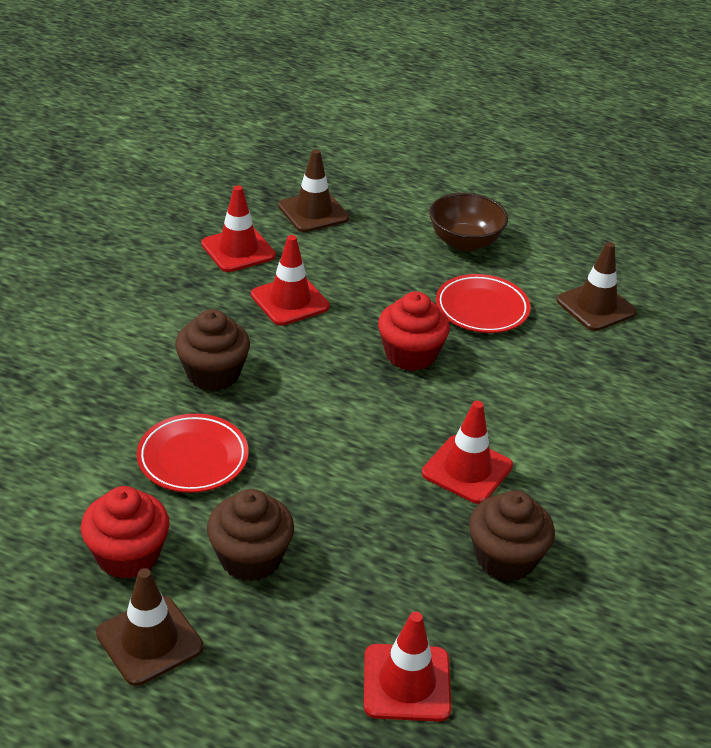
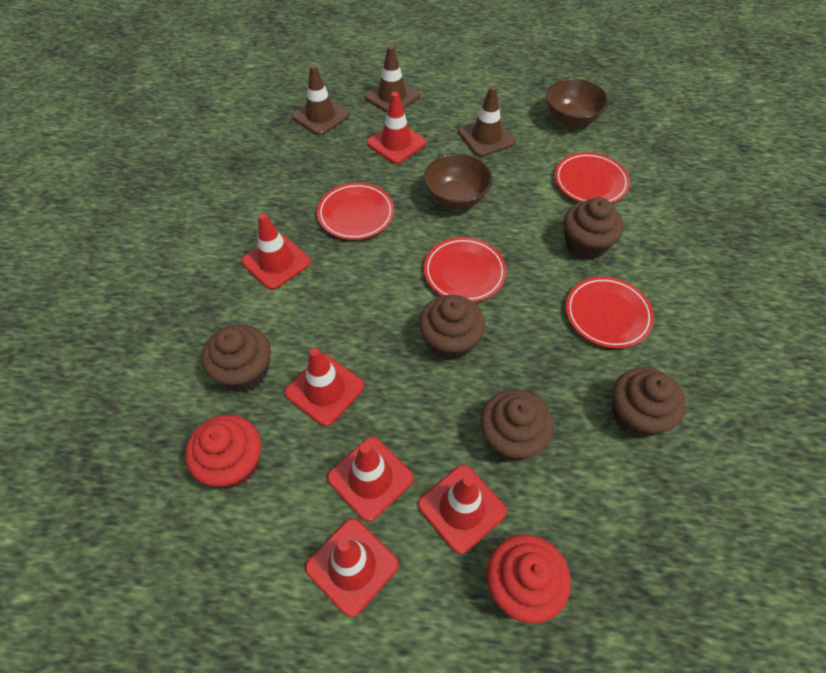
brown bowl: 1 -> 2
brown cupcake: 3 -> 5
red plate: 2 -> 4
red traffic cone: 4 -> 6

